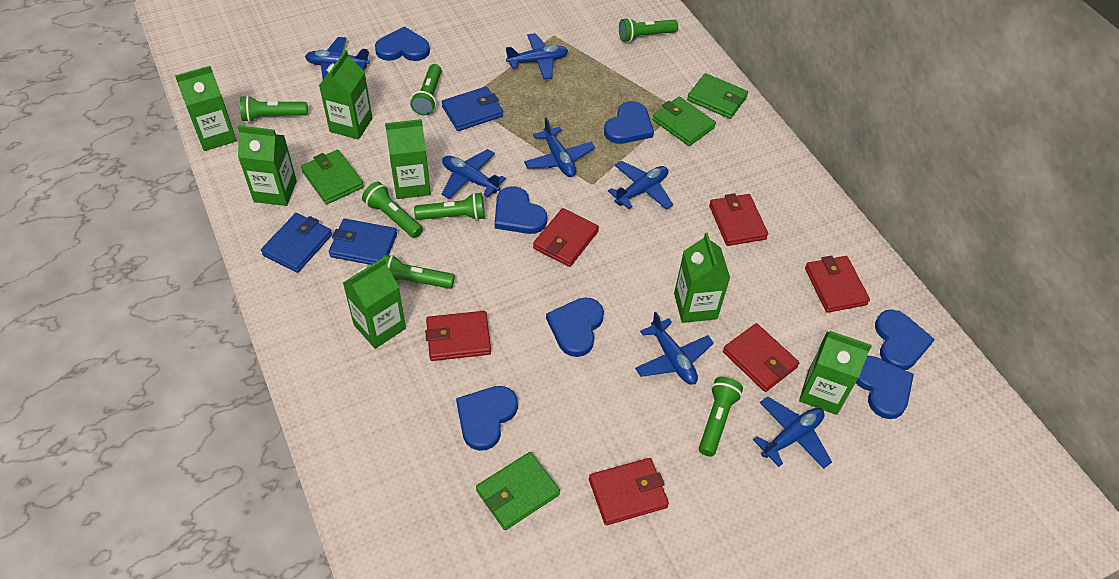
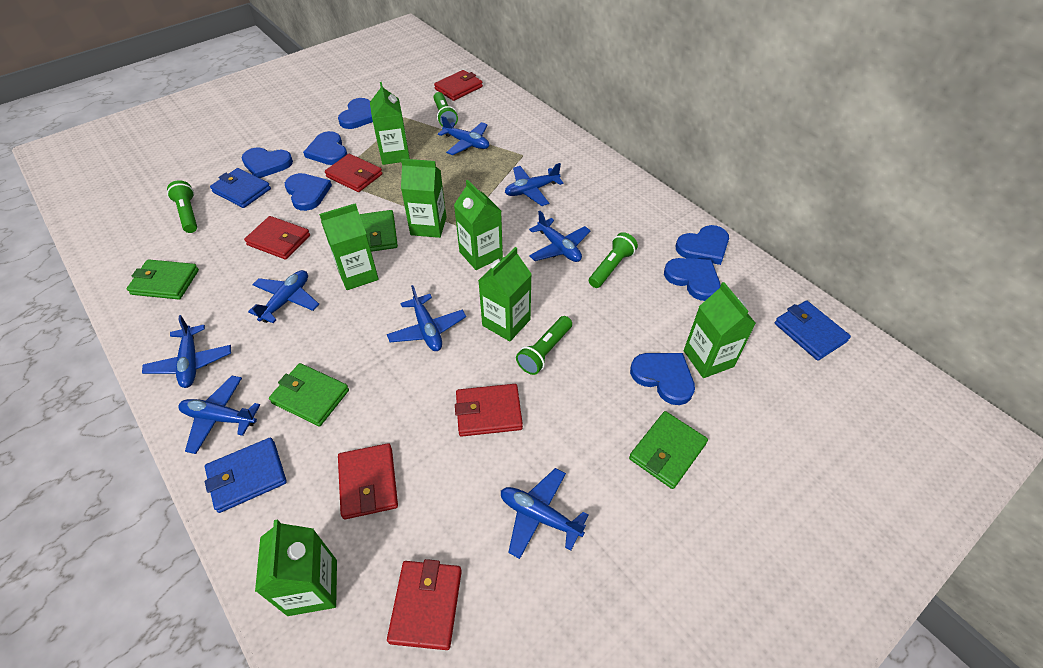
blue plane: 7 -> 8
green flashlight: 7 -> 4

